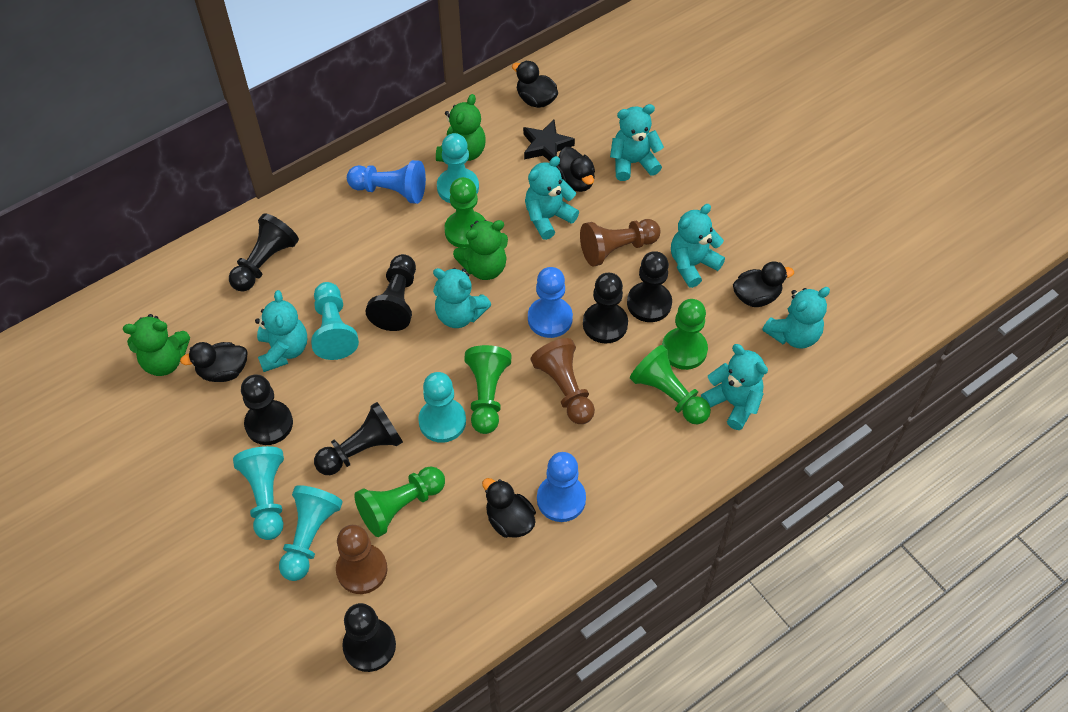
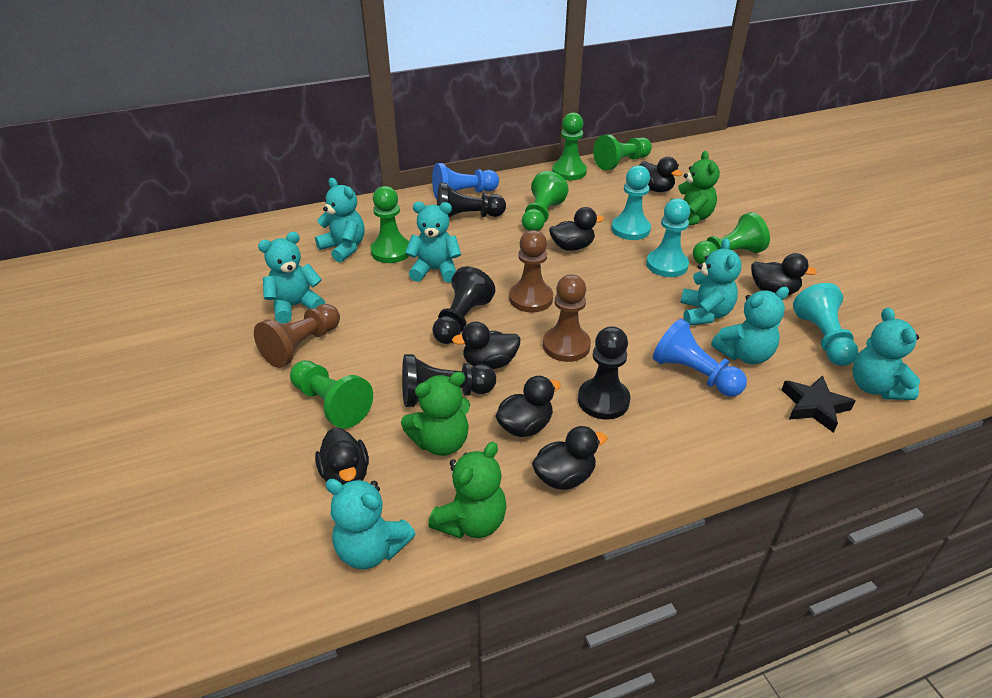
black duck: 5 -> 7
black pawn: 7 -> 4
blue pawn: 3 -> 2
green pawn: 5 -> 6
turquoise pawn: 5 -> 3

